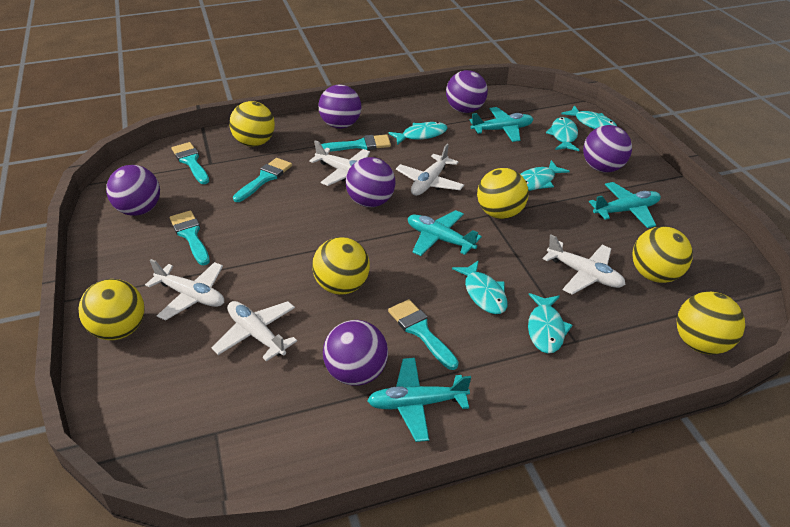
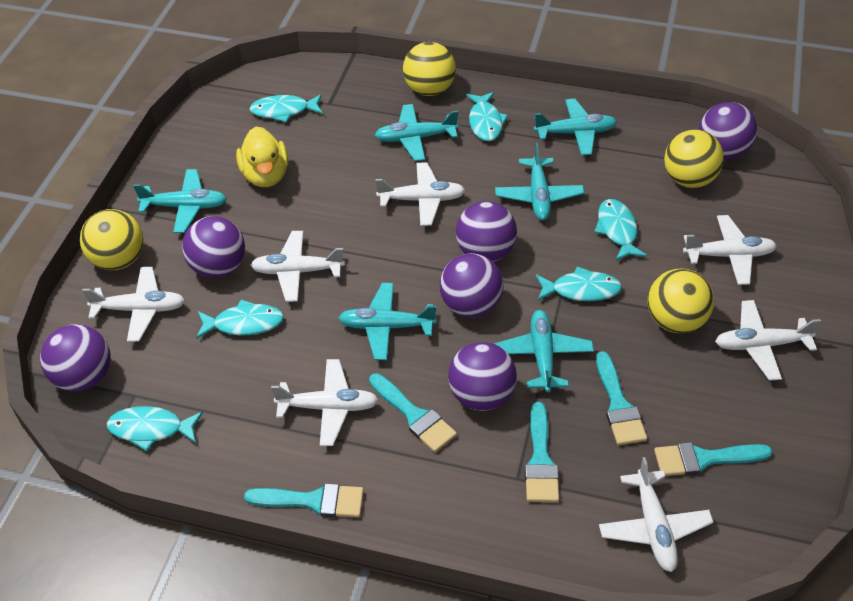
turquoise plane: 4 -> 6
white plane: 5 -> 7
yellow ball: 6 -> 4
yellow duck: 0 -> 1

